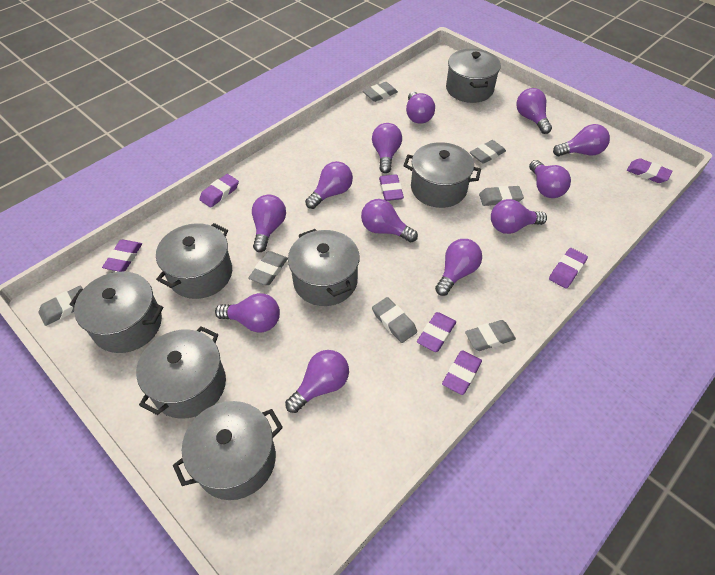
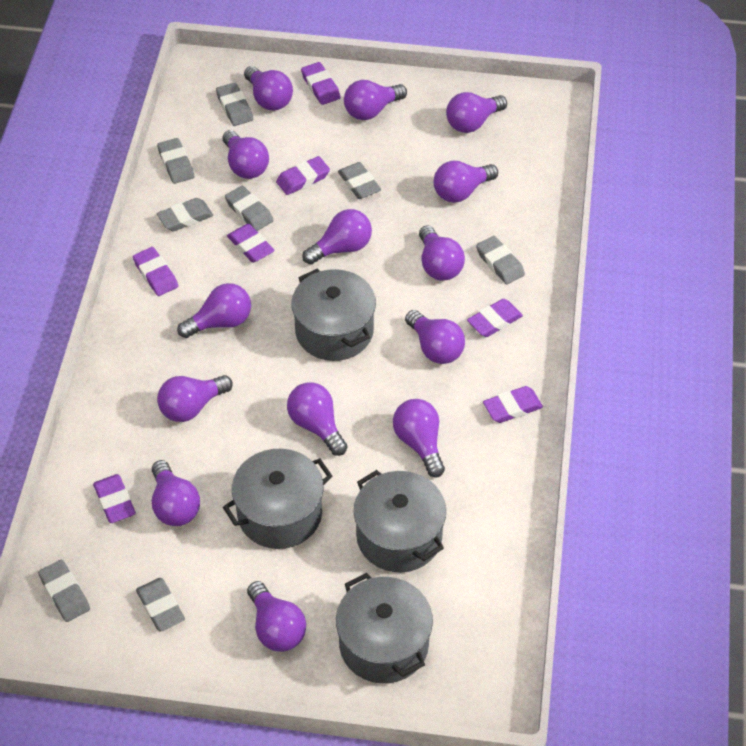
grey eraser: 7 -> 8
grey pot: 7 -> 4
purple light bulb: 12 -> 14

